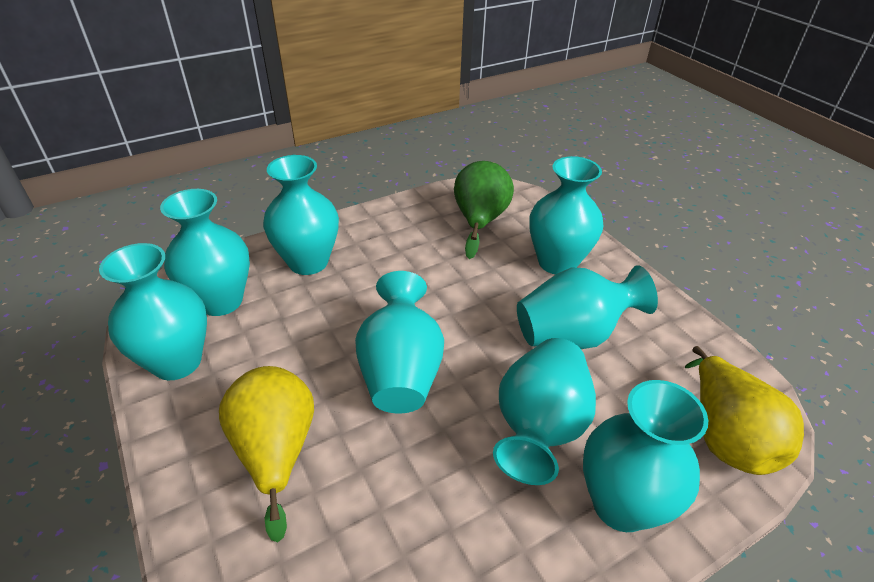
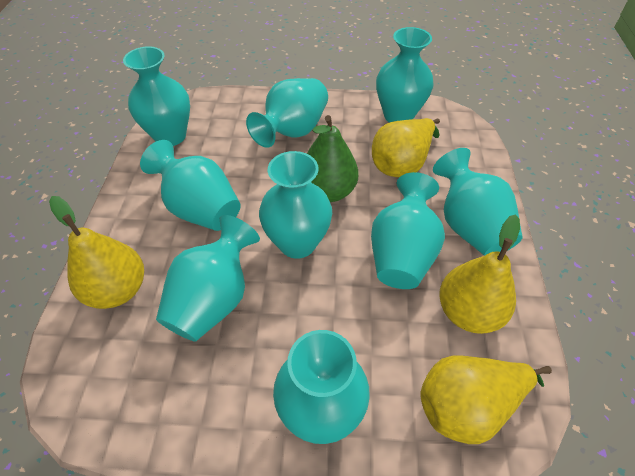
turquoise vase: 8 -> 9
yellow pear: 2 -> 4

